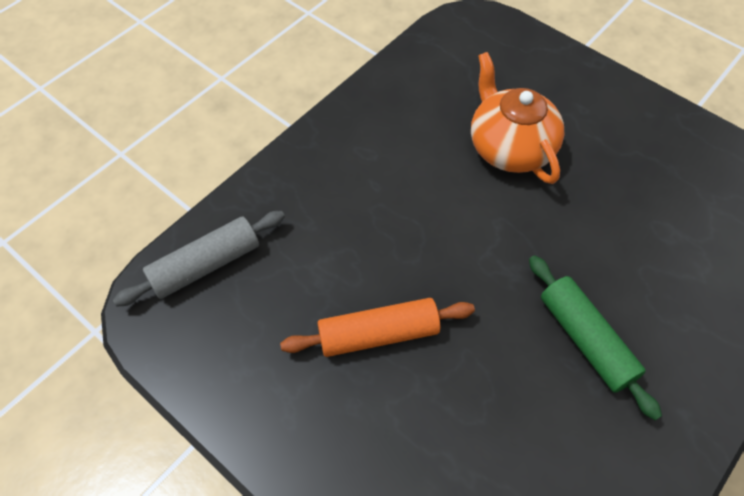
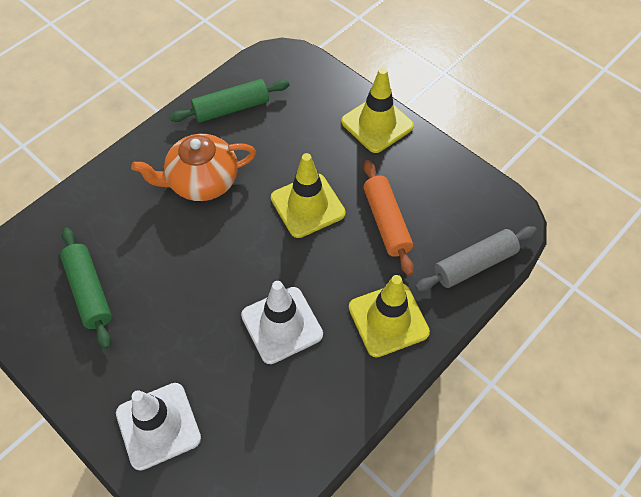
green rolling pin: 1 -> 2
white traffic cone: 0 -> 2
yellow traffic cone: 0 -> 3

